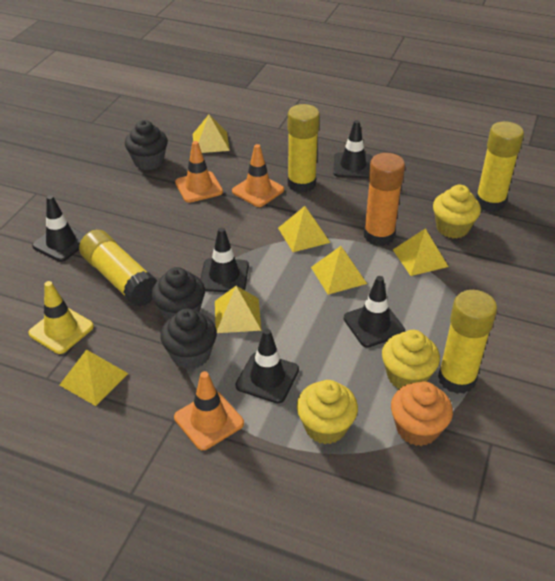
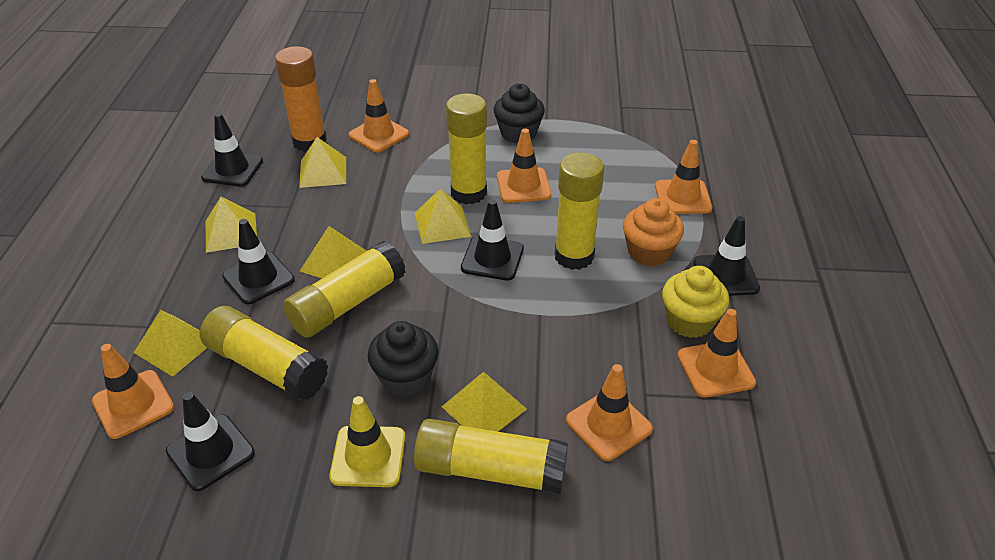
black cupcake: 3 -> 2
orange traffic cone: 3 -> 6
yellow cupcake: 3 -> 1
yellow glue stick: 4 -> 5

